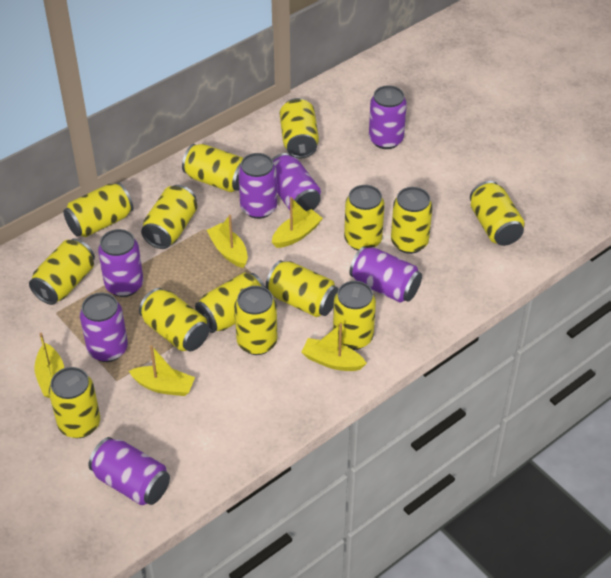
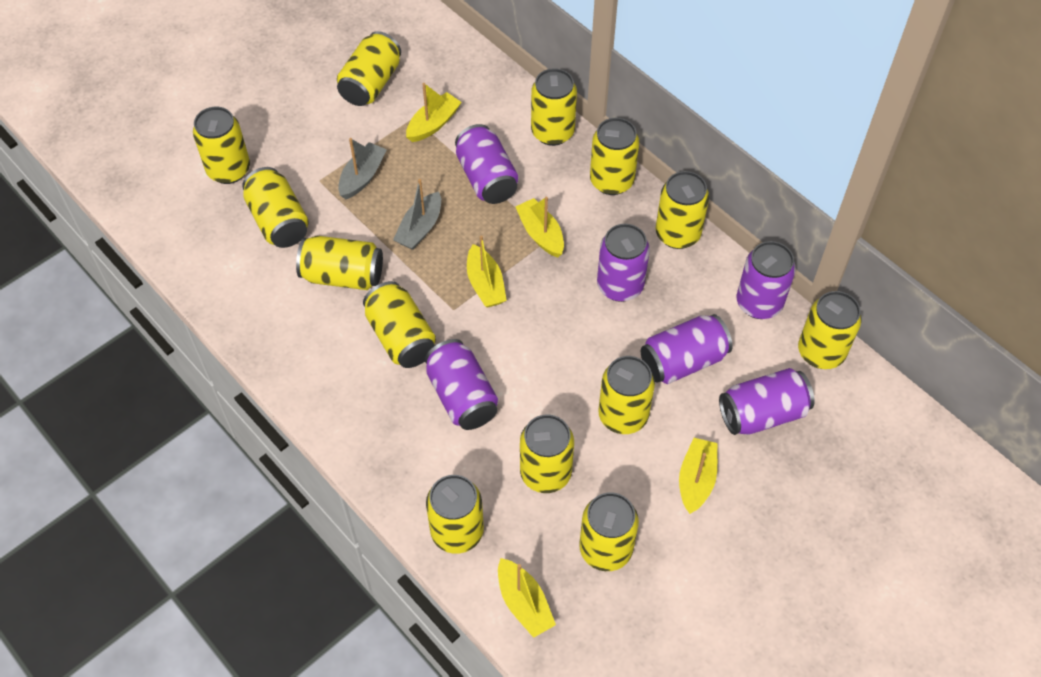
grey boat: 0 -> 2
purple can: 7 -> 6
yellow can: 14 -> 13

